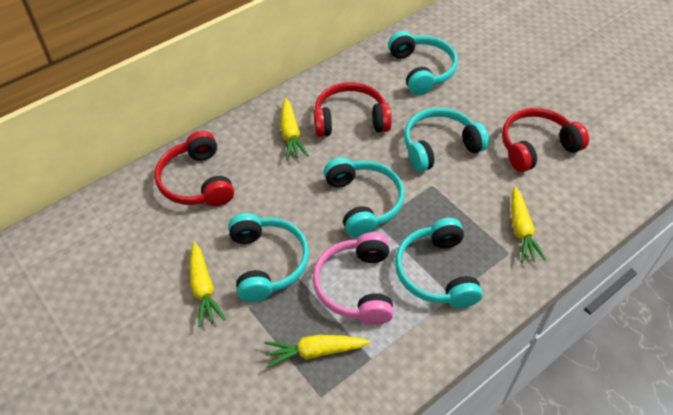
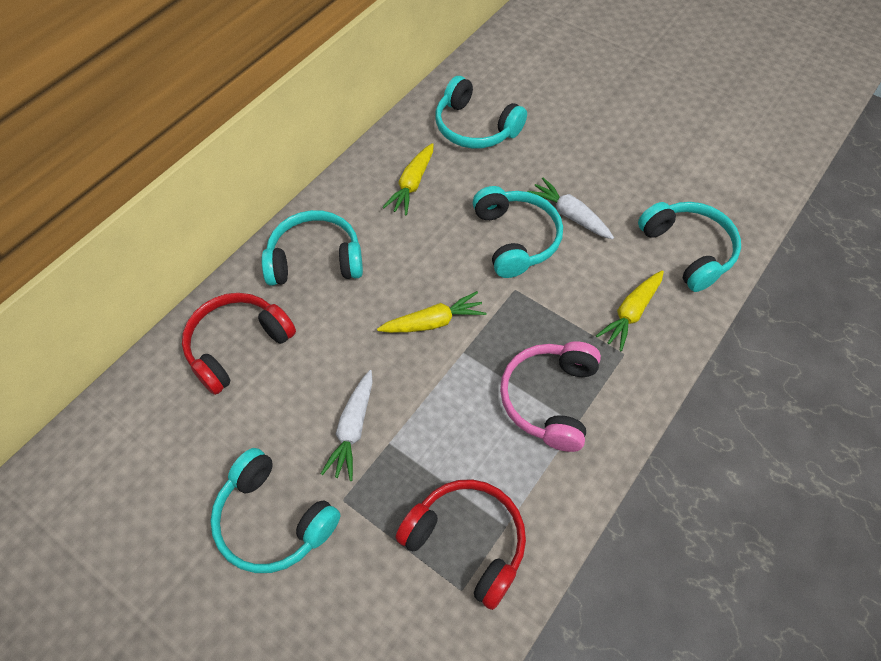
red headphones: 3 -> 2
white carrot: 0 -> 2
yellow carrot: 4 -> 3

